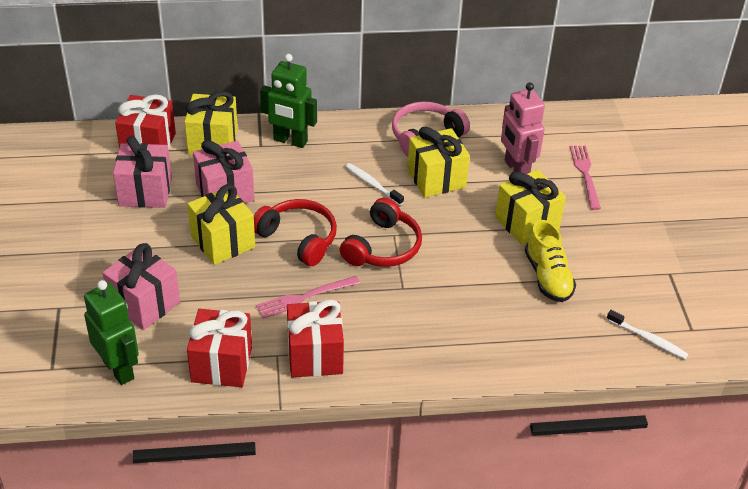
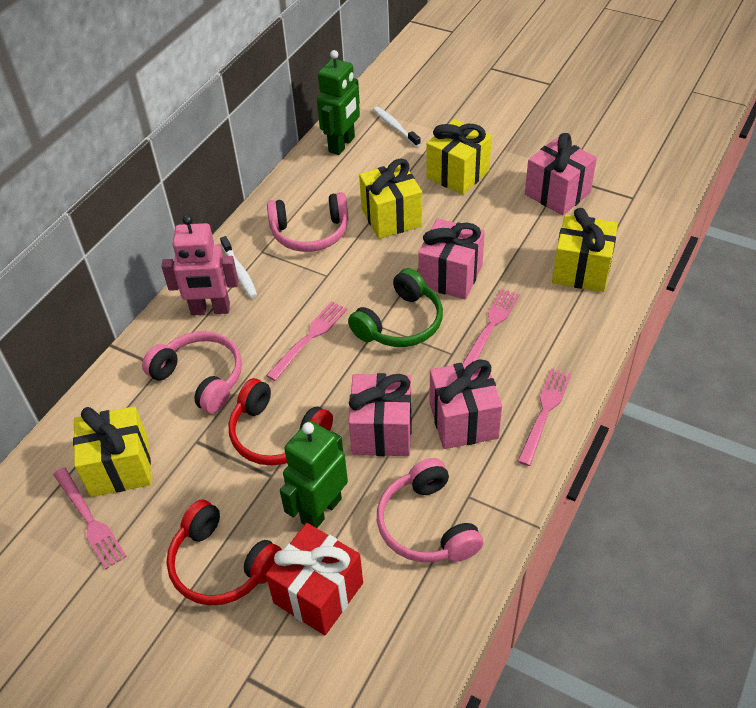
green headphones: 0 -> 1
pink fork: 2 -> 4
pink gift: 3 -> 4
pink headphones: 1 -> 3
red gift: 3 -> 1
yellow shoe: 1 -> 0

